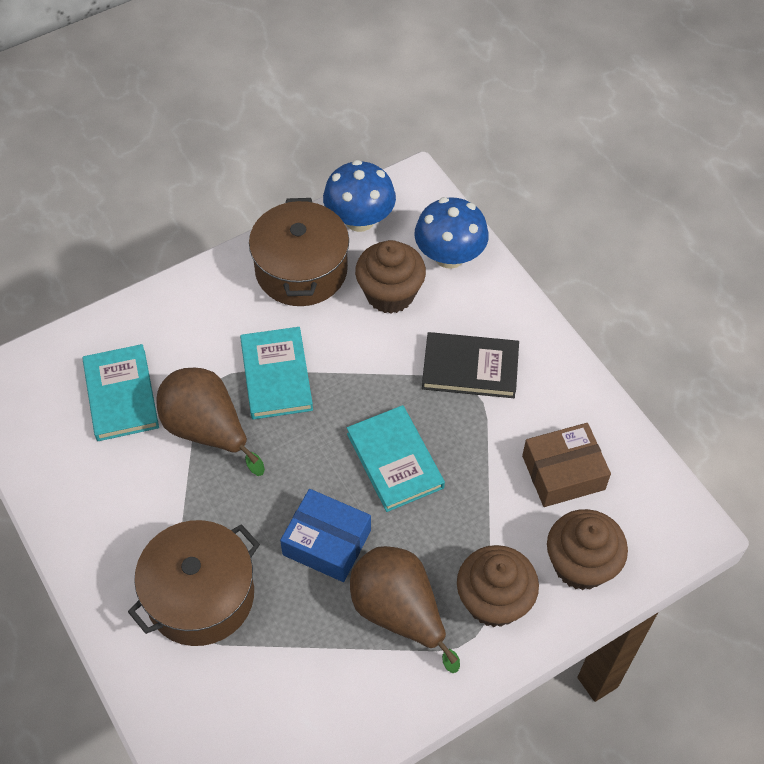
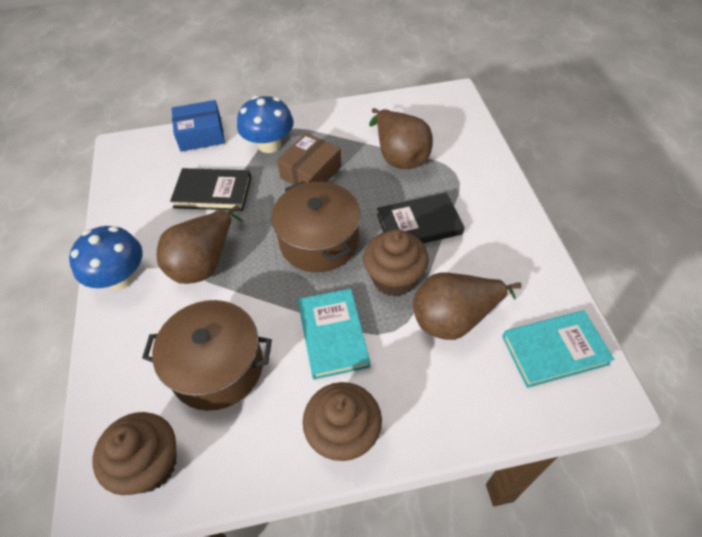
black book: 1 -> 2
brown pear: 2 -> 3
turquoise book: 3 -> 2

